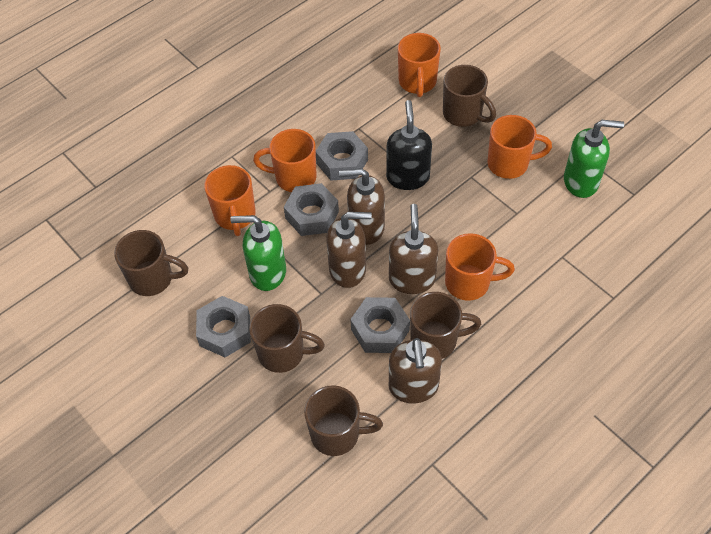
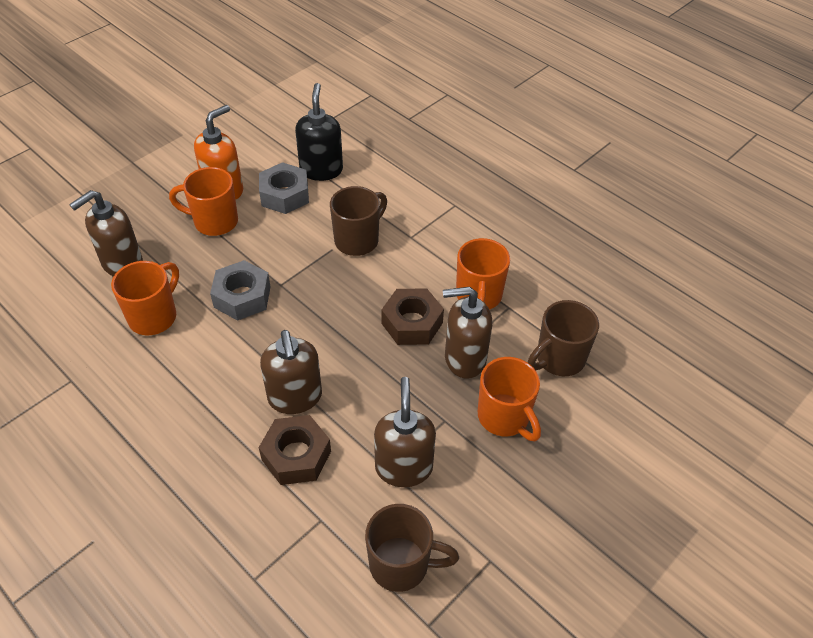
brown mug: 5 -> 3
brown nut: 0 -> 2
green soap dispenser: 2 -> 0
grey nut: 4 -> 2
orange mug: 5 -> 4
orange soap dispenser: 0 -> 1

